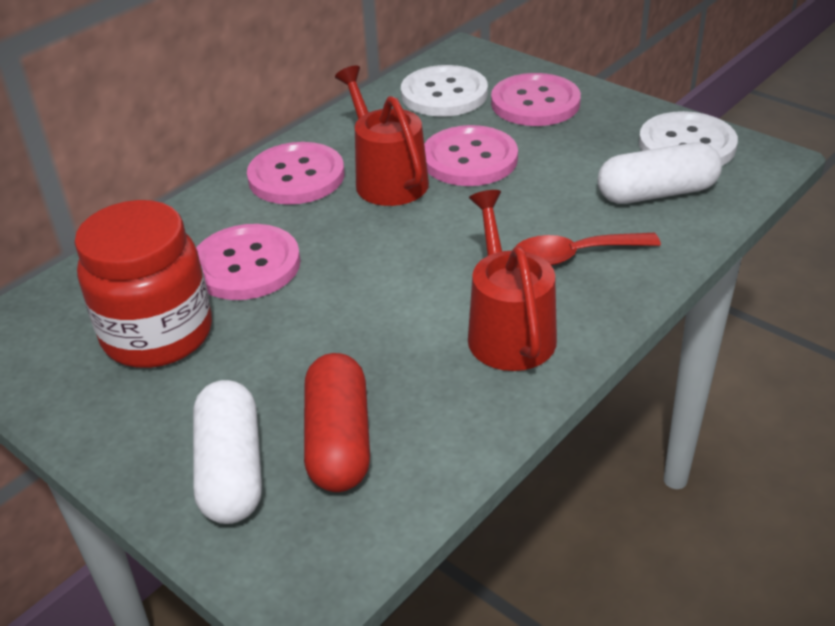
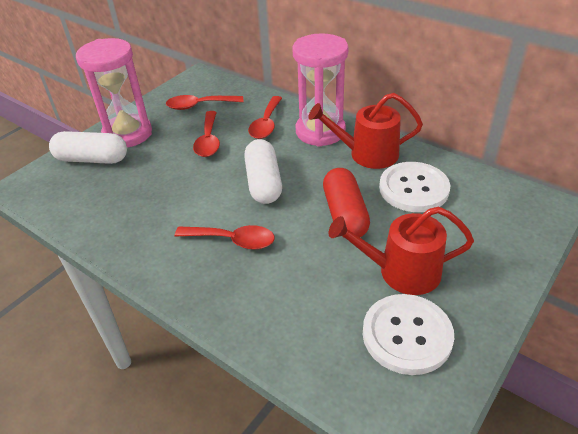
pink button: 4 -> 0
pink hourglass: 0 -> 2
red jar: 1 -> 0
red spoon: 1 -> 4

